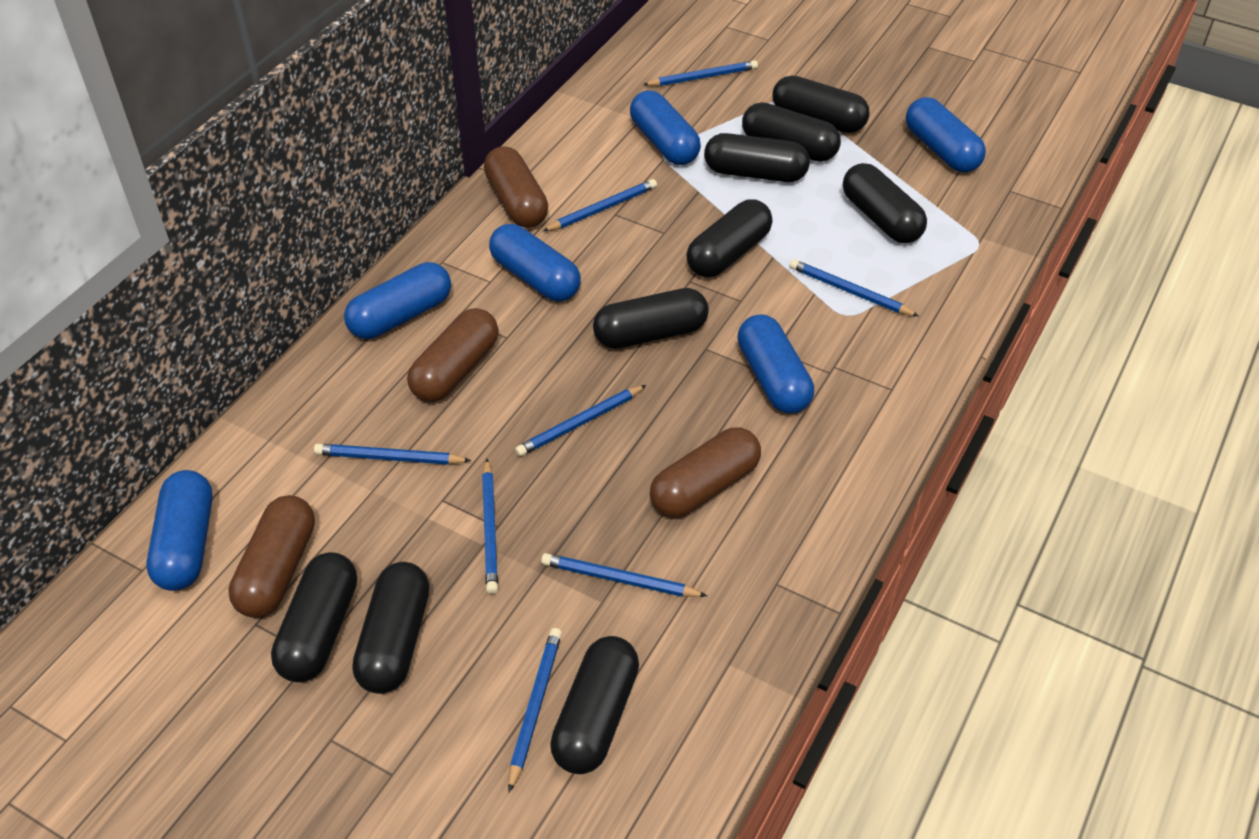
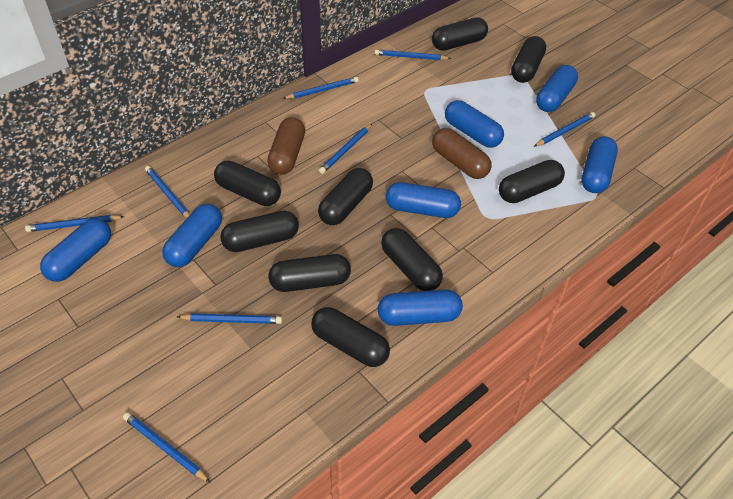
blue capsule: 6 -> 7
brown capsule: 4 -> 2

